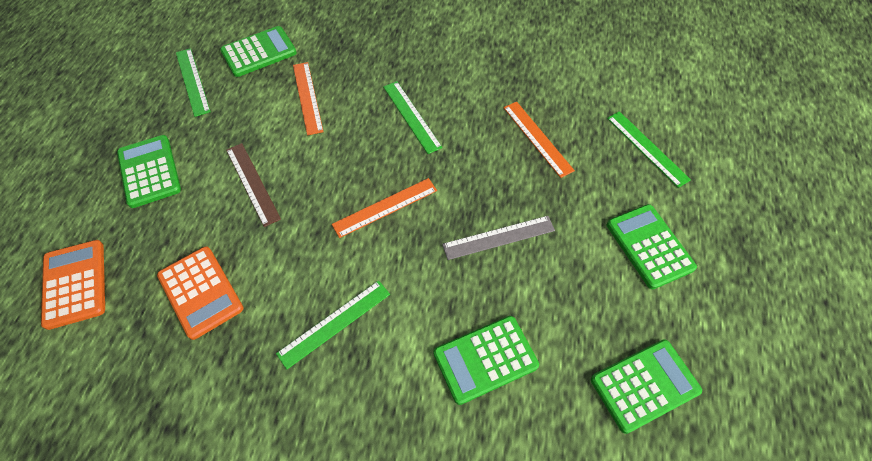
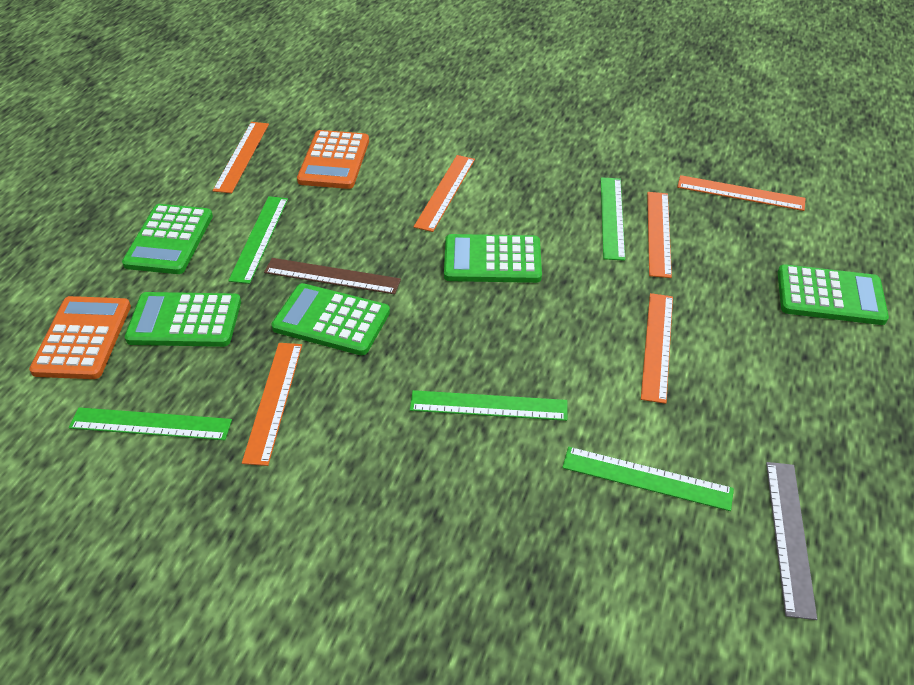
green ruler: 4 -> 5
orange ruler: 3 -> 6

